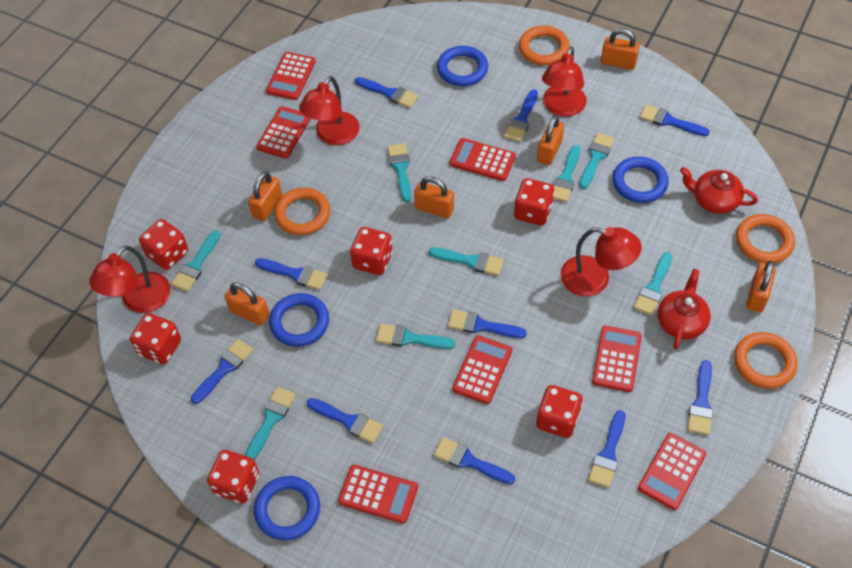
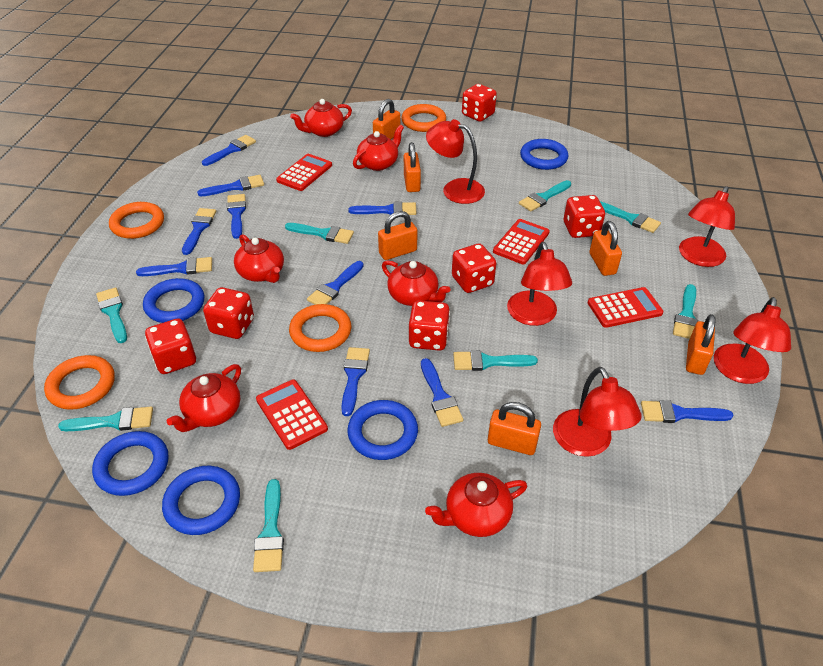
blue ring: 4 -> 5
red calculator: 7 -> 4
red lamp: 4 -> 5
red teapot: 2 -> 6

